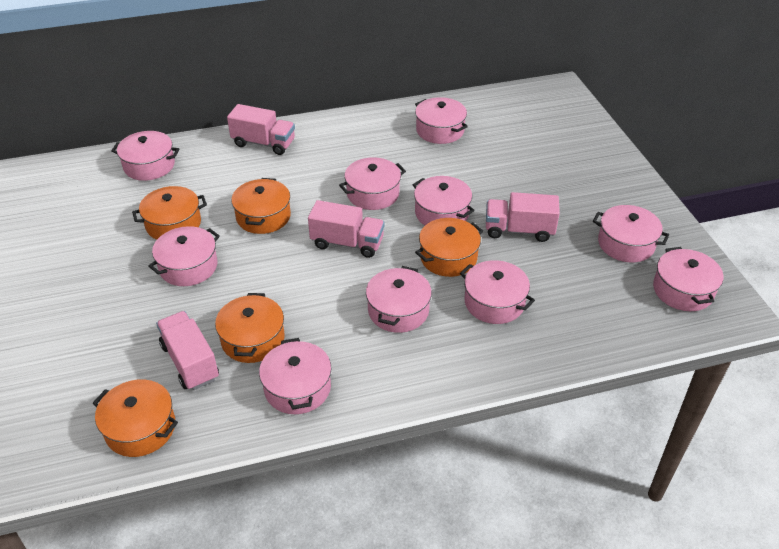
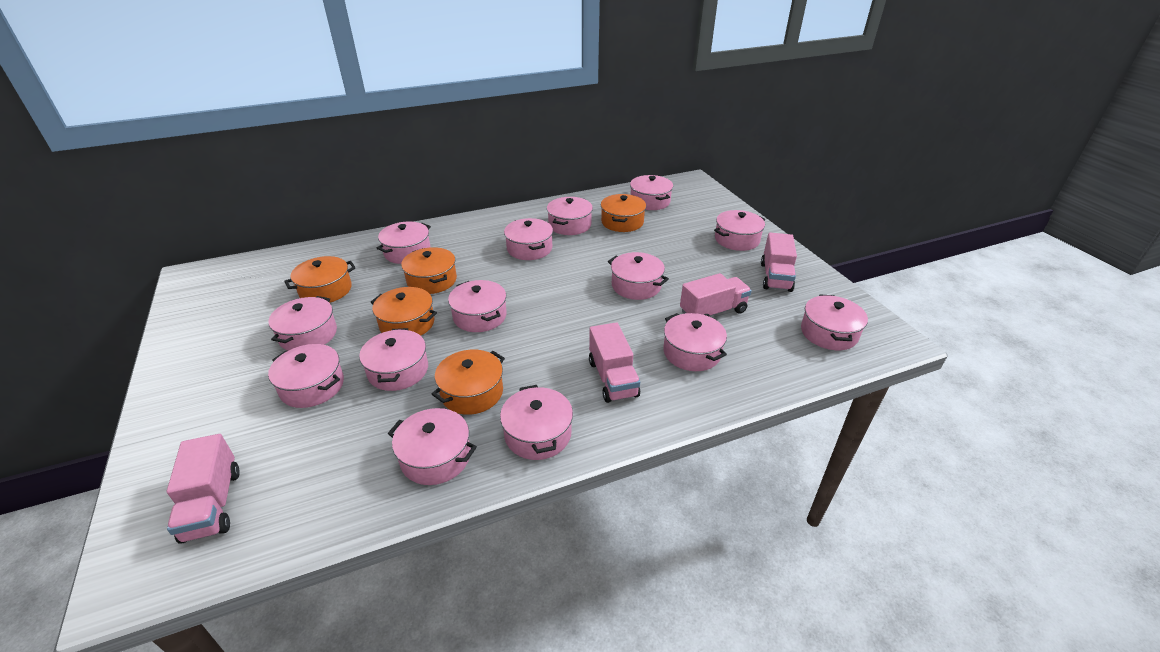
pink pot: 10 -> 14

